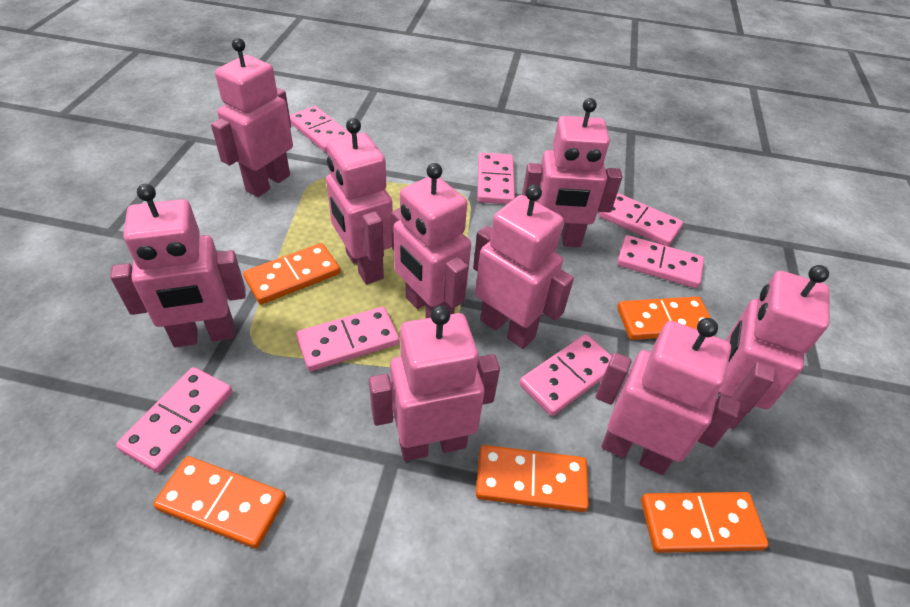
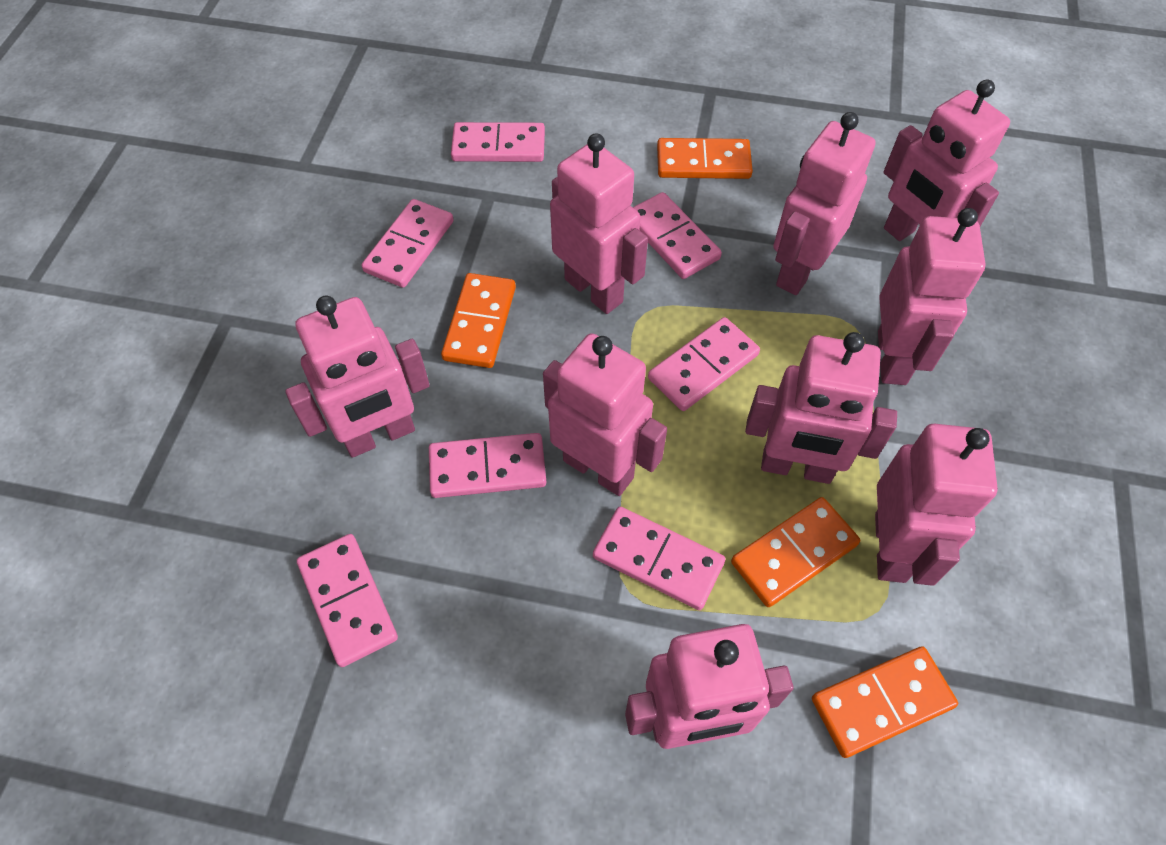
orange domino: 5 -> 4

